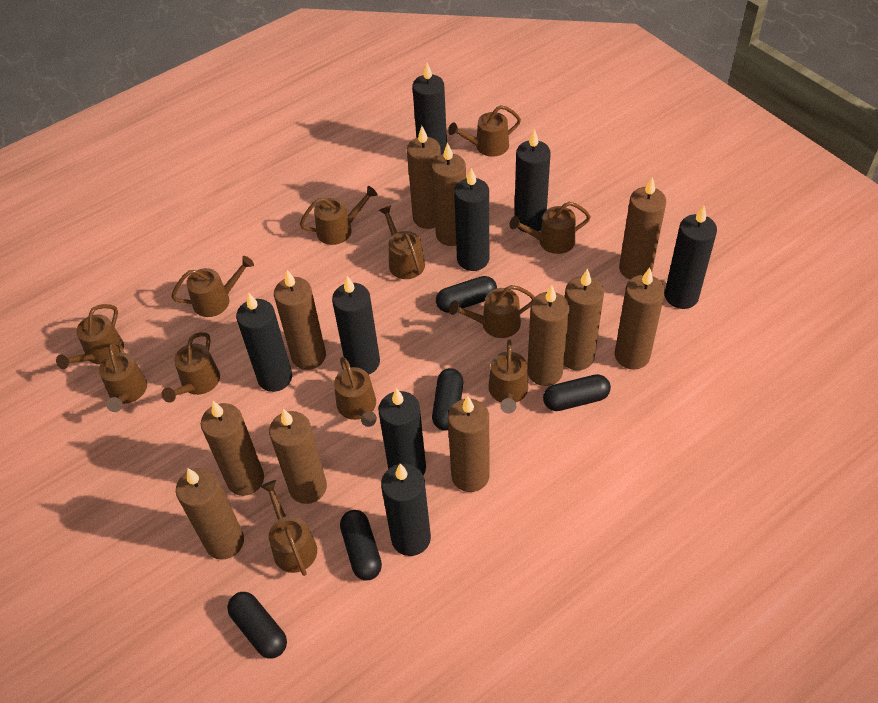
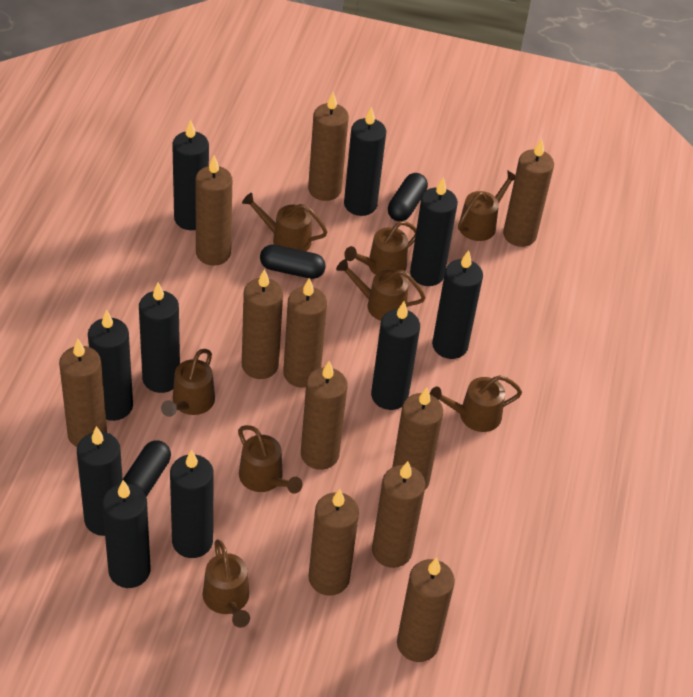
black candle: 8 -> 10
black capsule: 5 -> 3
brown watering can: 12 -> 8

